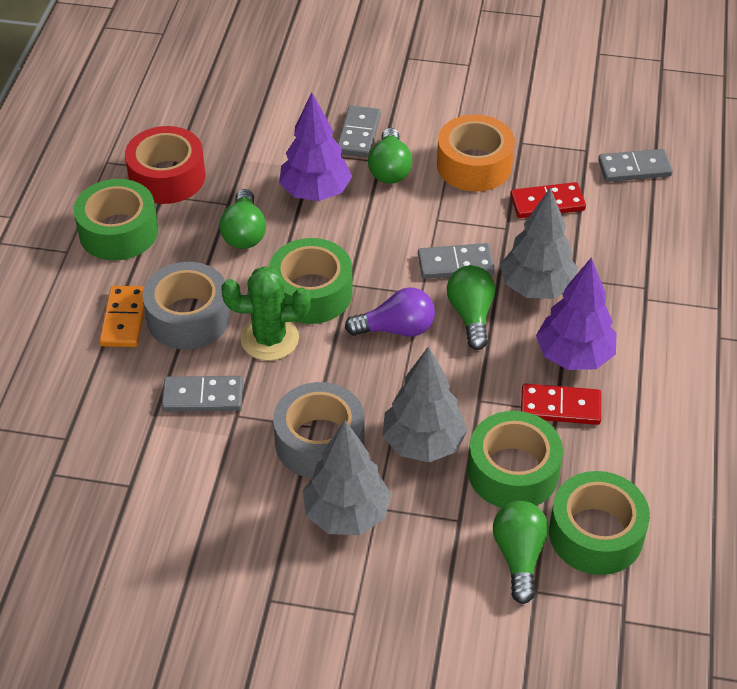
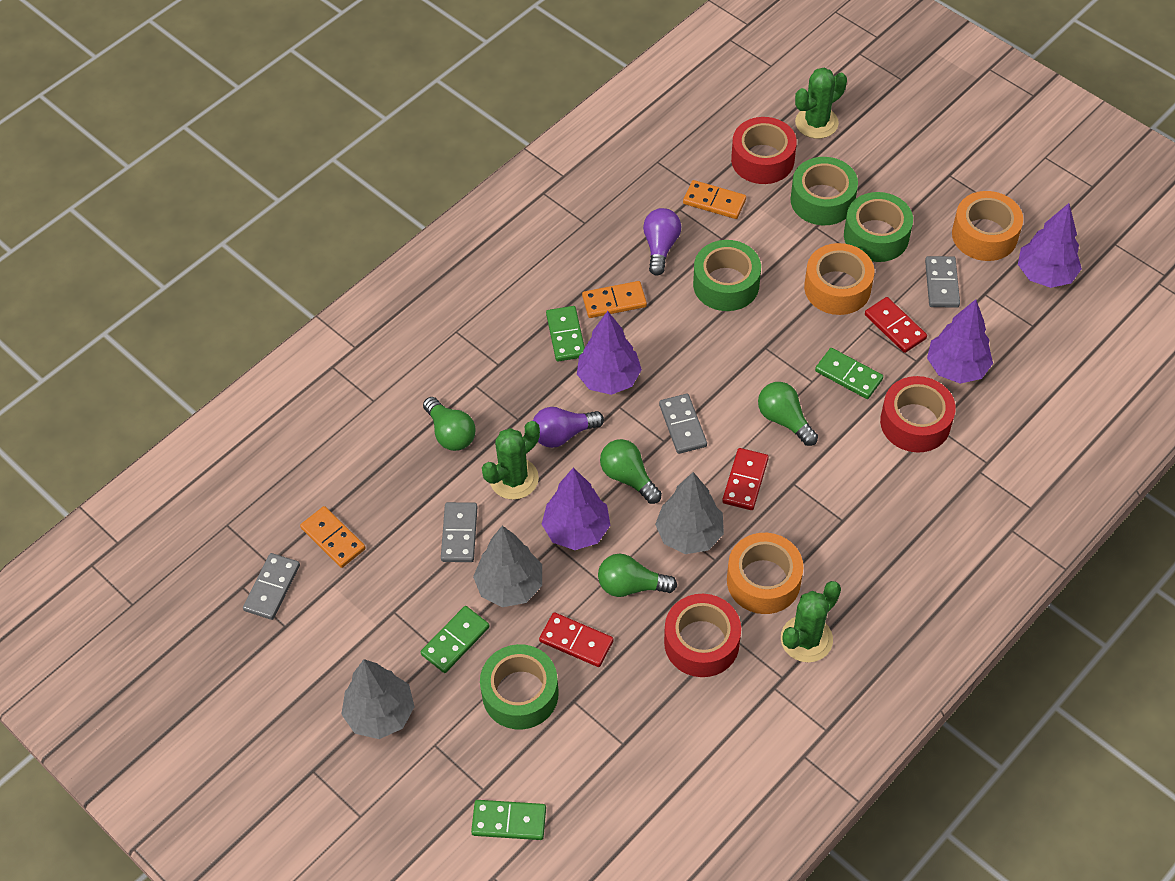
green cactus: 1 -> 3
green domino: 0 -> 4
grey tape: 2 -> 0
orange domino: 1 -> 3
orange tape: 1 -> 3
purple light bulb: 1 -> 2
purple tree: 2 -> 4
red domino: 2 -> 3
red tape: 1 -> 3

